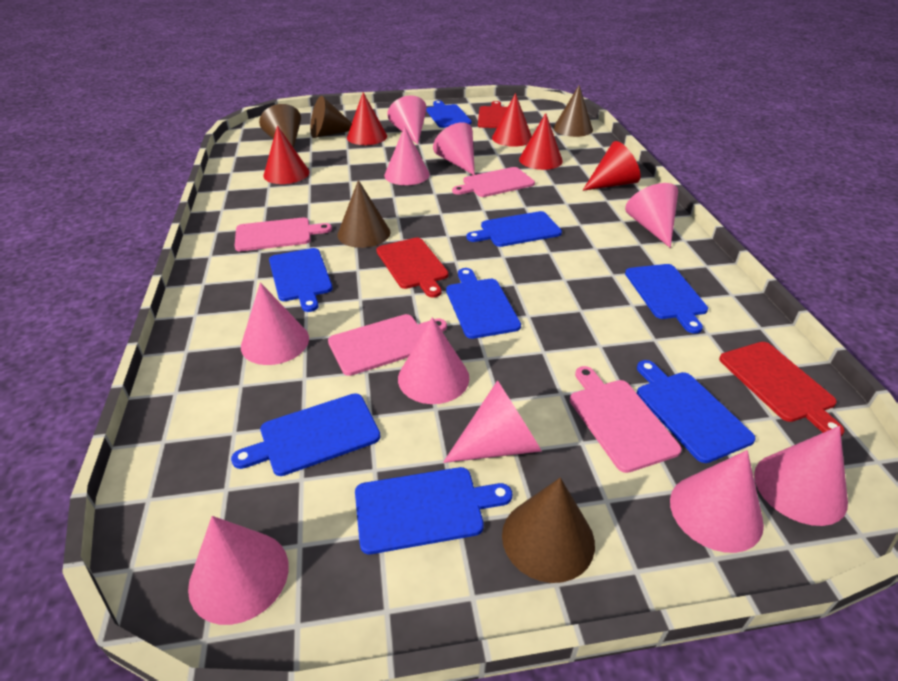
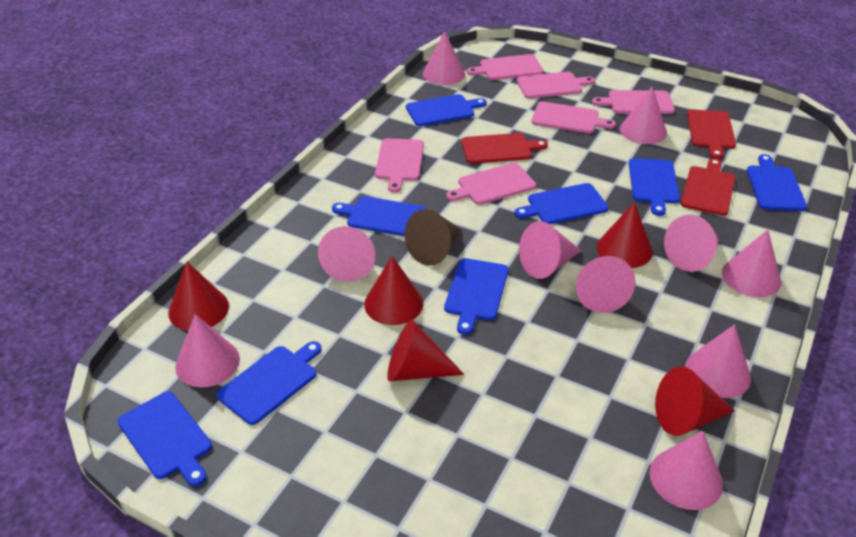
brown cone: 5 -> 1
pink cutting board: 4 -> 6

